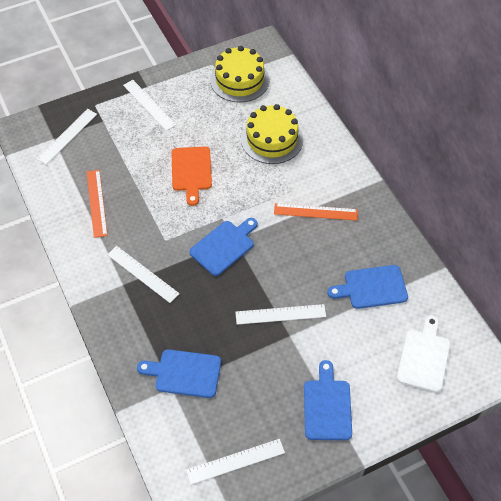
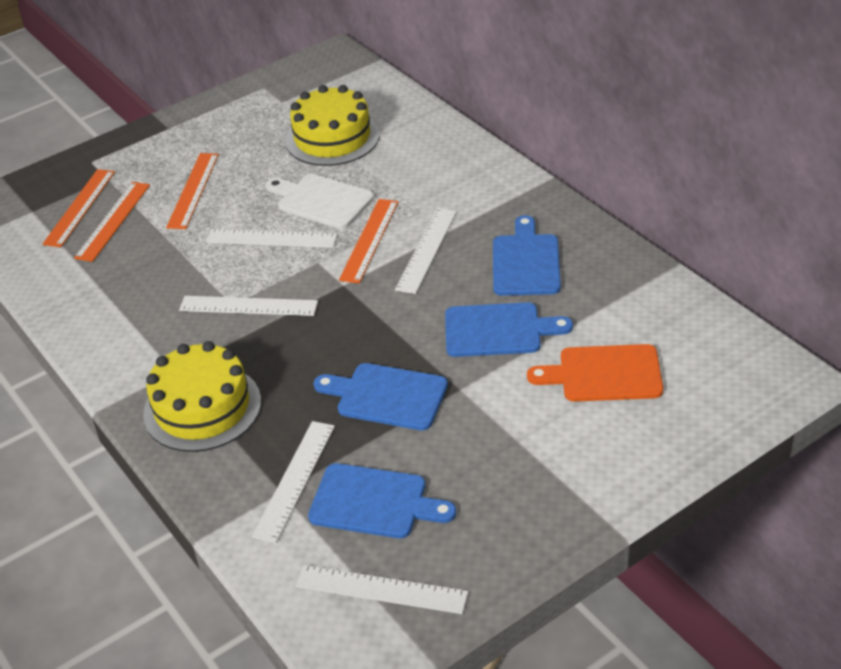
orange ruler: 2 -> 4

